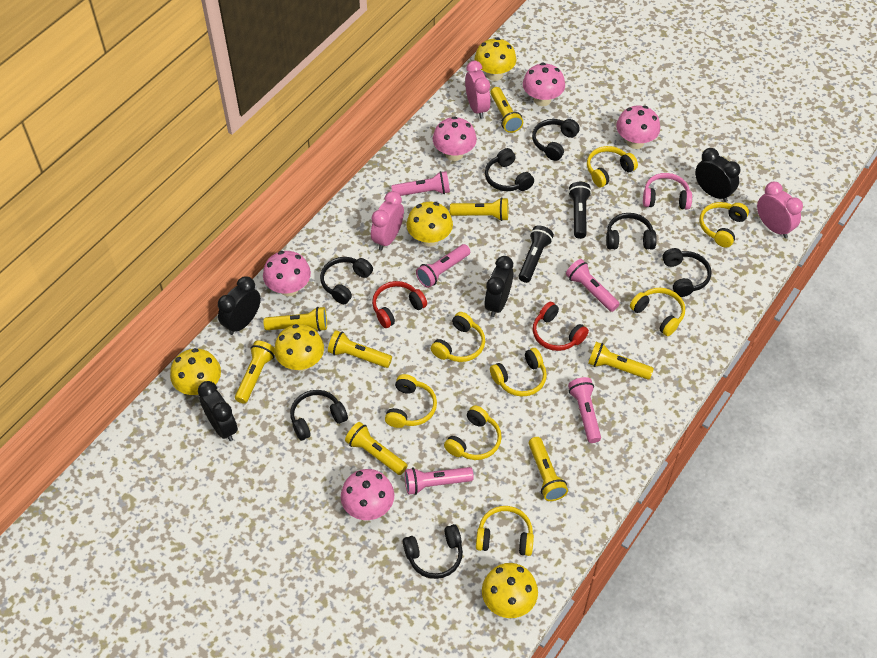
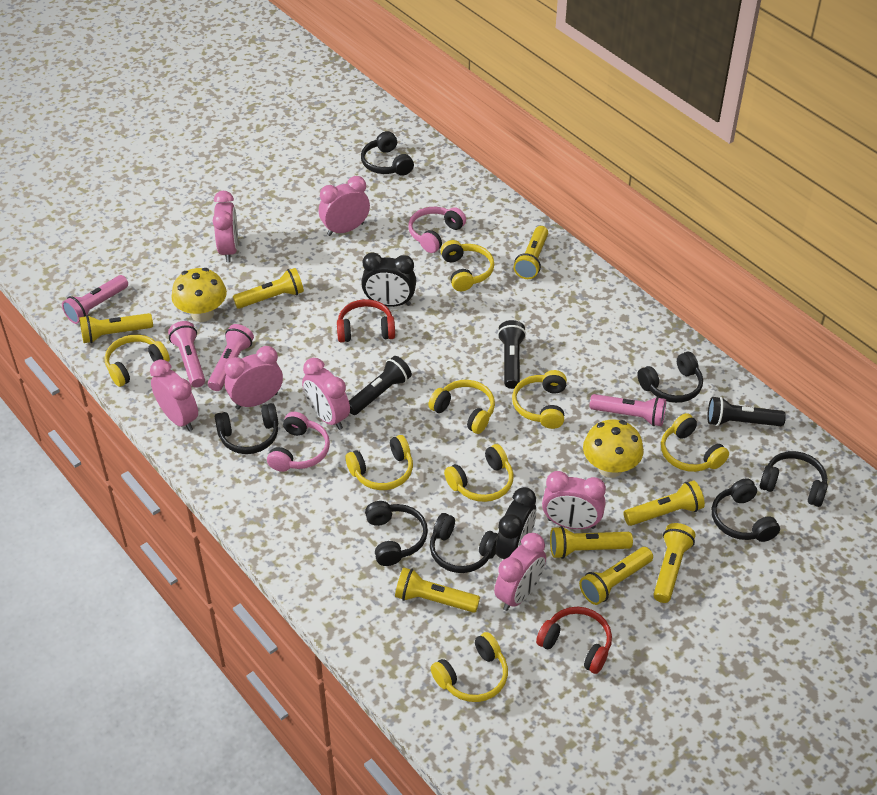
black clock: 4 -> 2
black flashlight: 2 -> 3
pink clock: 3 -> 7
pink flashlight: 5 -> 4
pink headphones: 1 -> 2
pink mushroom: 5 -> 0
yellow mushroom: 5 -> 2

